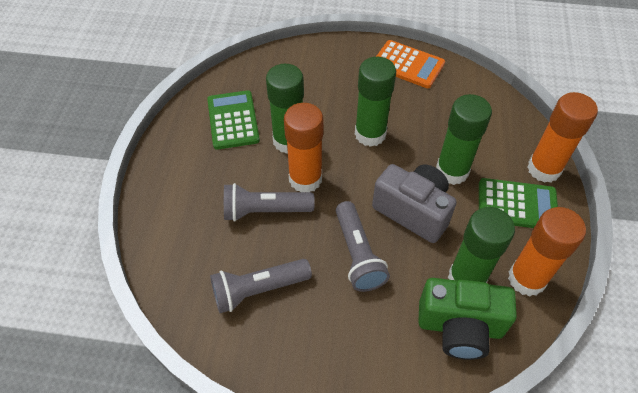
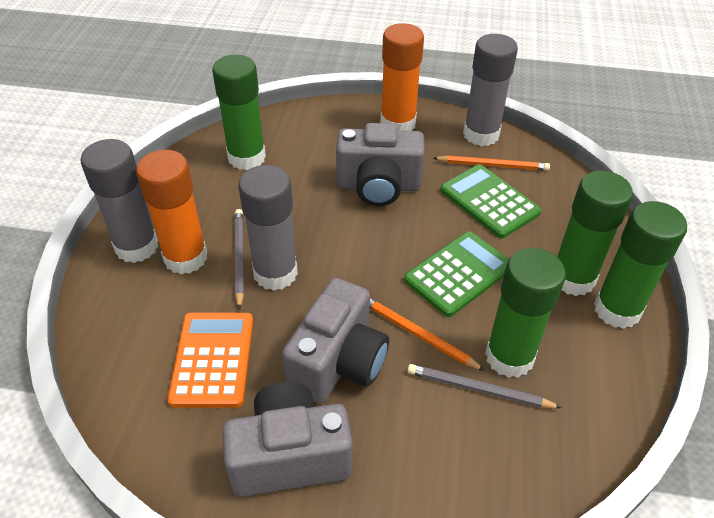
green camera: 1 -> 0
grey camera: 1 -> 3
grey flashlight: 3 -> 0
grey glue stick: 0 -> 3
grey pencil: 0 -> 2
orange glue stick: 3 -> 2
orange pencil: 0 -> 2

